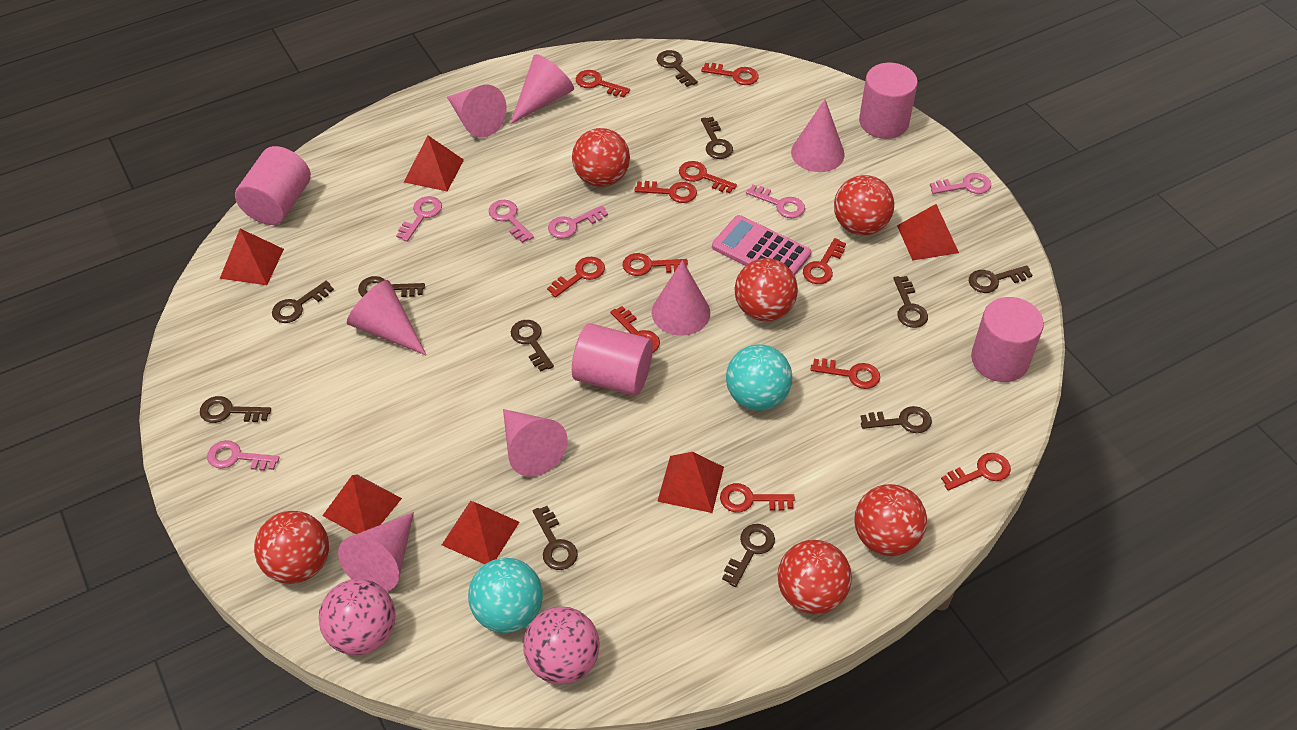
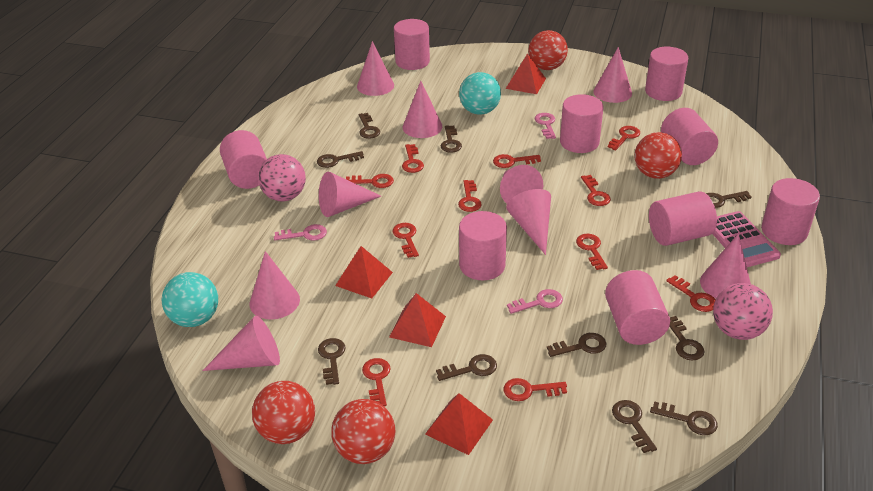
brown key: 11 -> 10
pink cone: 7 -> 9
pink cylinder: 4 -> 9
pink key: 6 -> 3
red ball: 6 -> 4
red pyramid: 6 -> 4

